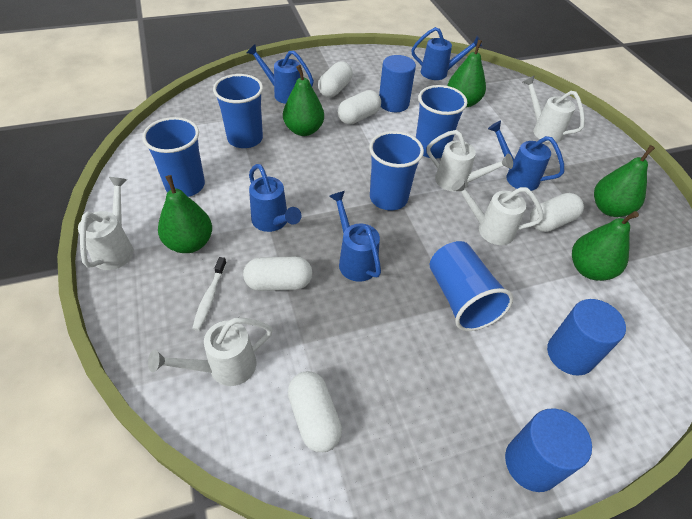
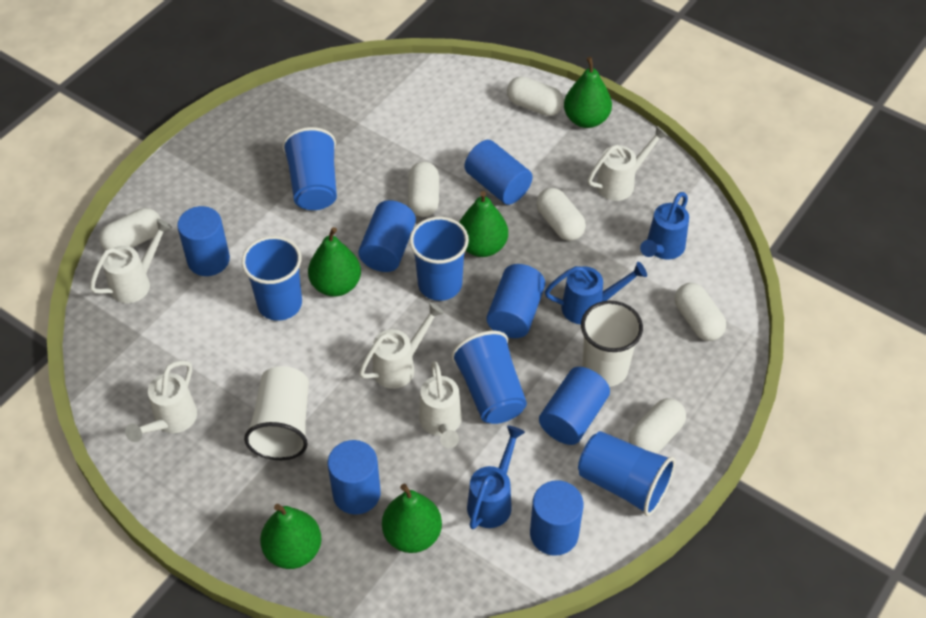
blue cylinder: 3 -> 7
blue watering can: 5 -> 3
white capsule: 5 -> 6
white cup: 0 -> 2
white toothbrush: 1 -> 0

